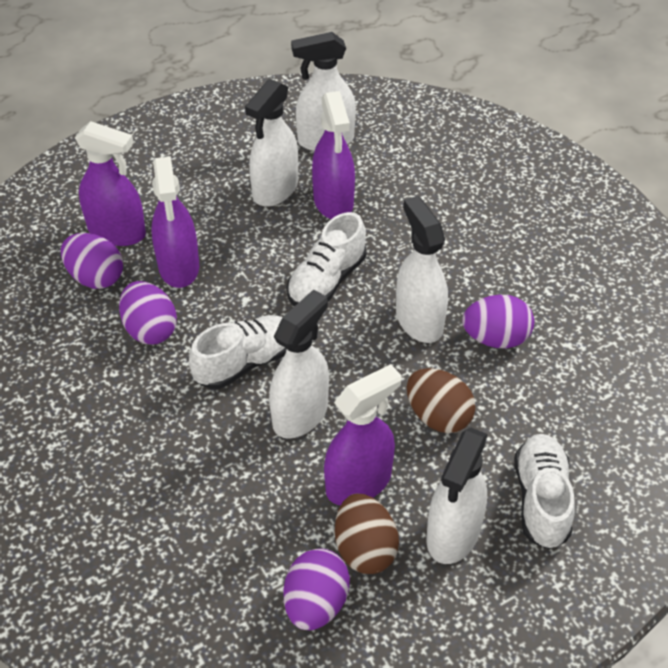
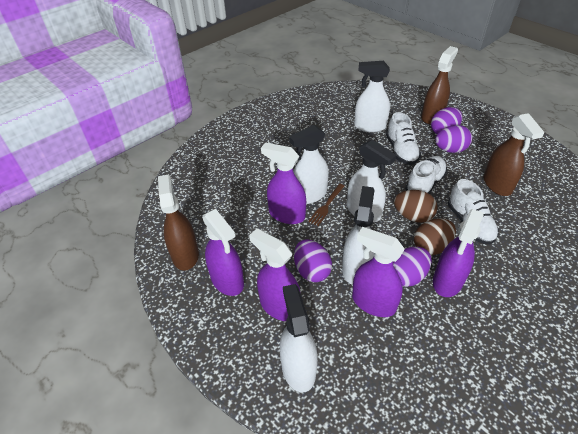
brown fork: 0 -> 1
brown spray bottle: 0 -> 3
purple spray bottle: 4 -> 5

